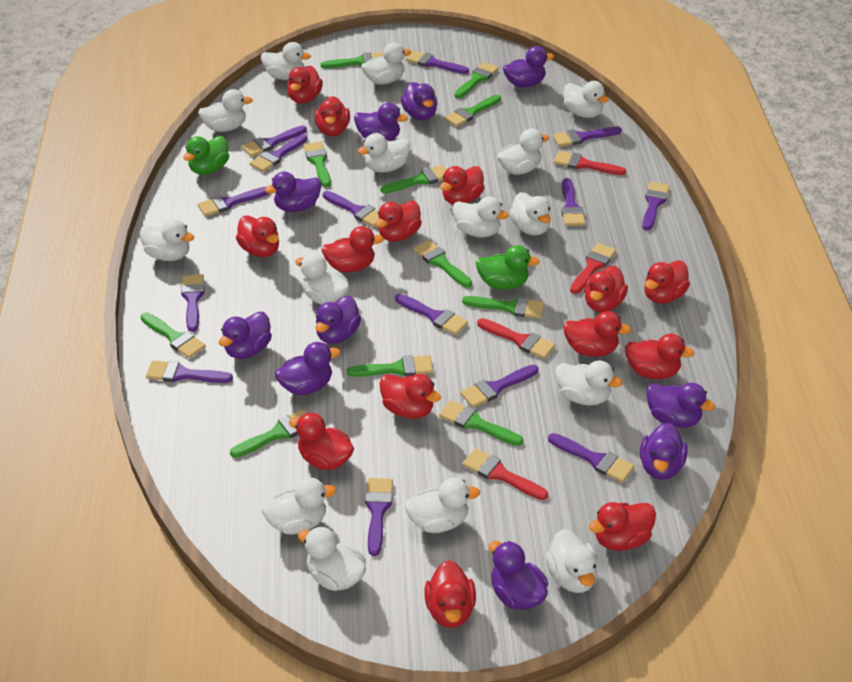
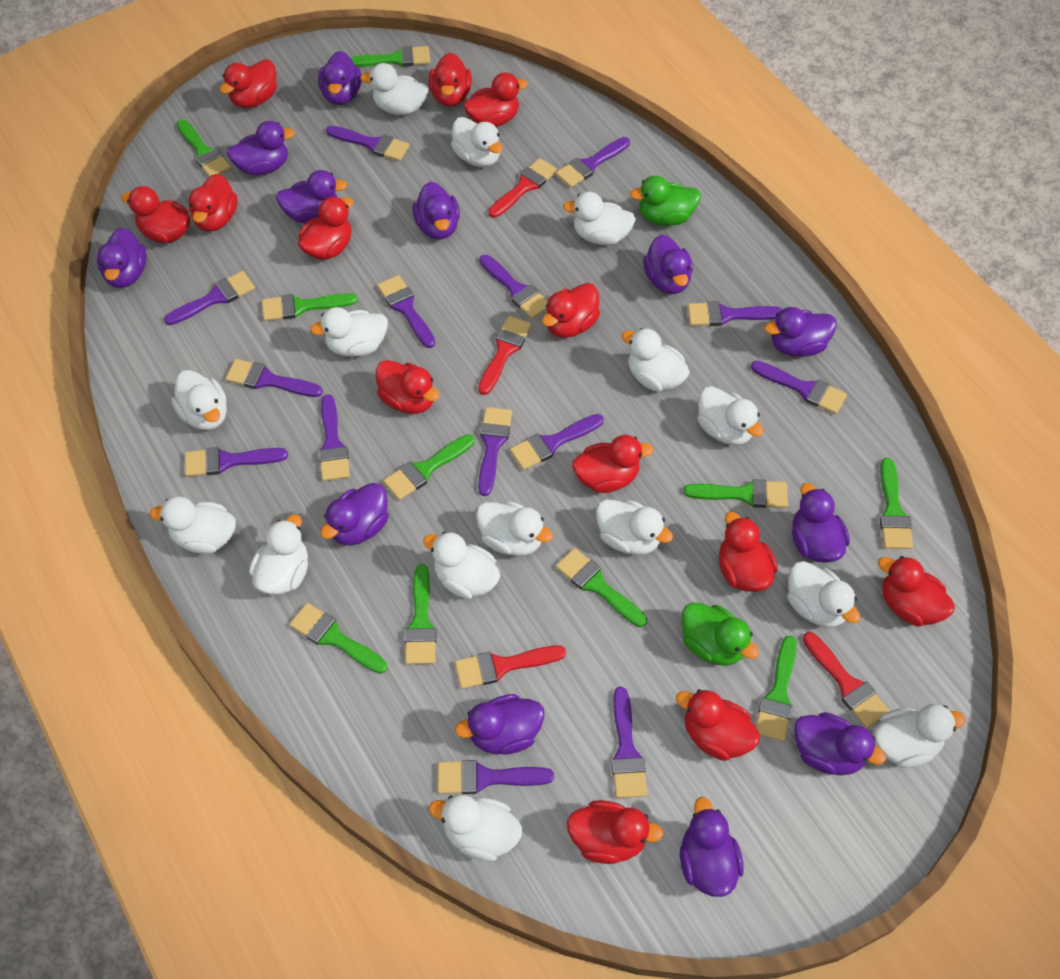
green brush: 11 -> 10
purple duck: 10 -> 12
red duck: 14 -> 13

